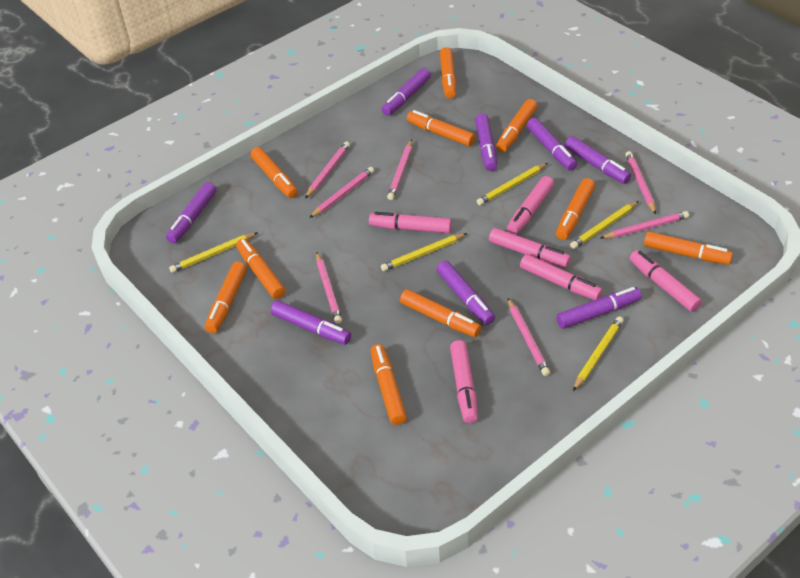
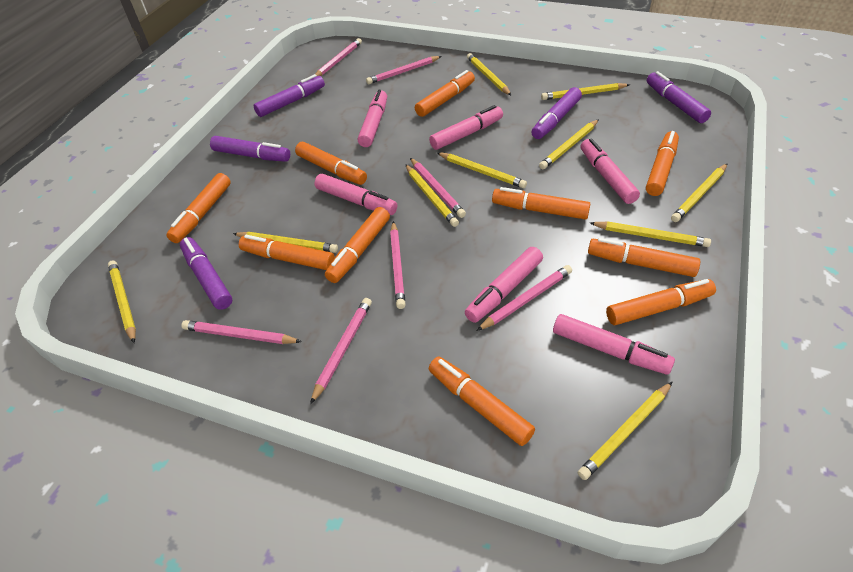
purple marker: 8 -> 5
yellow pencil: 5 -> 10

